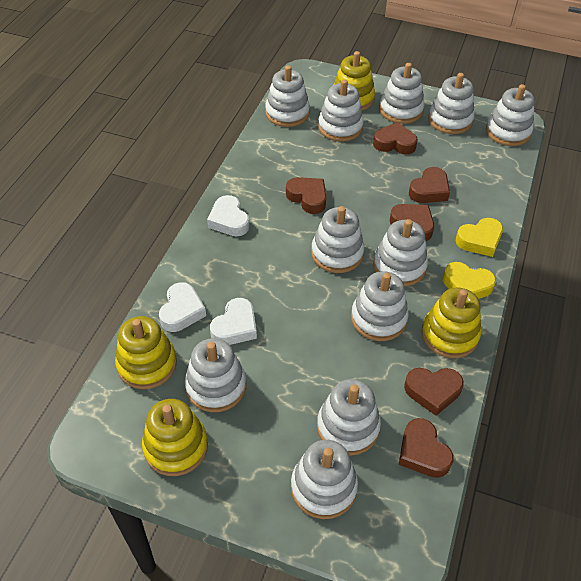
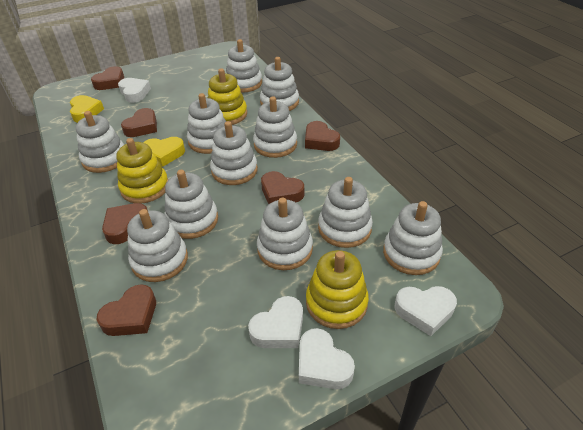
white heart: 3 -> 4
yellow stacking toy: 4 -> 3

